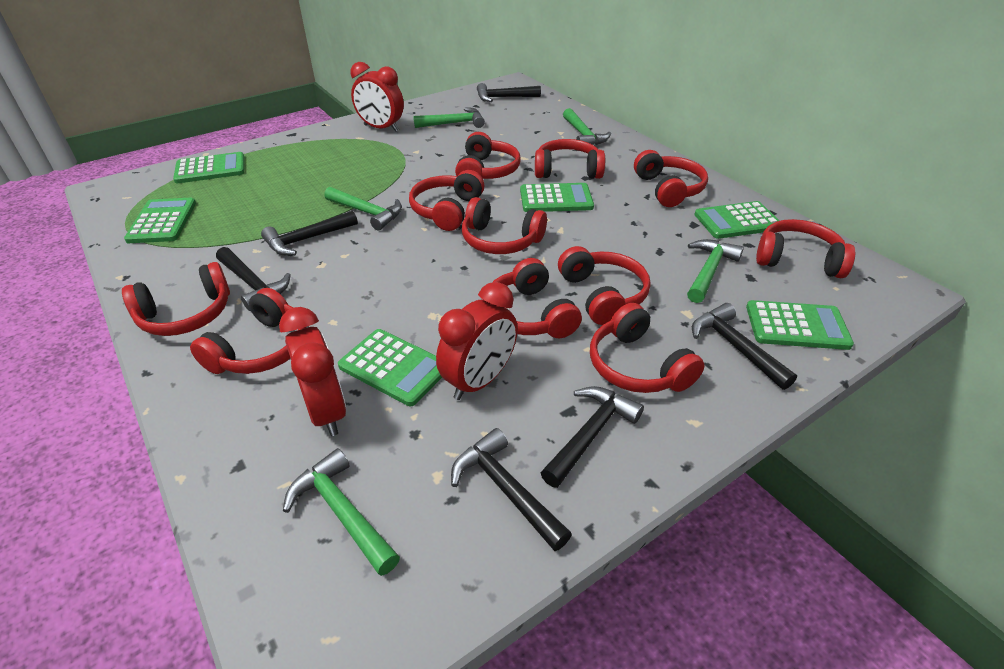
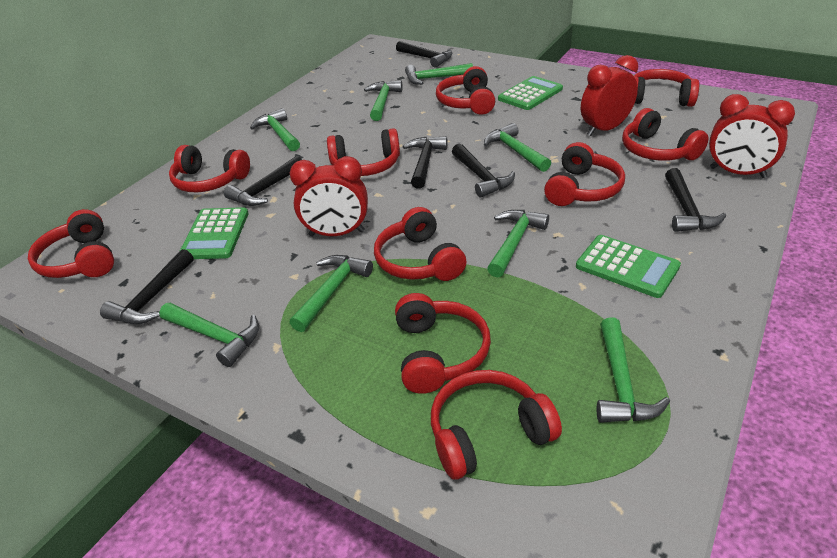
green calculator: 6 -> 3
green hammer: 5 -> 8
red headphones: 11 -> 10

